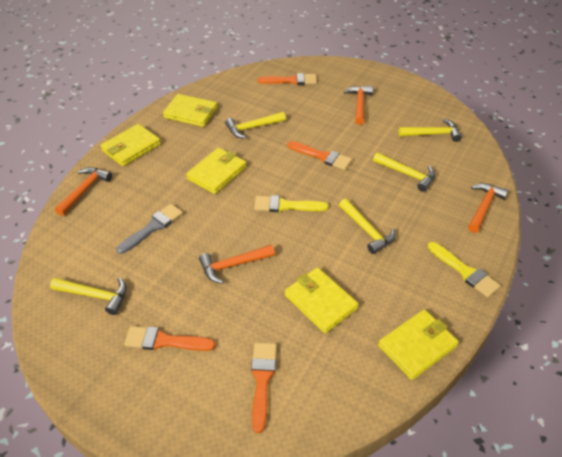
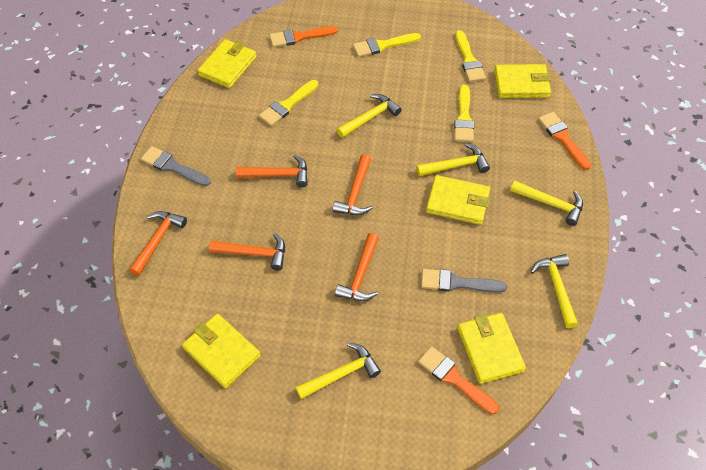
grey brush: 1 -> 2
orange brush: 4 -> 3
orange hammer: 4 -> 5
yellow brush: 2 -> 4

